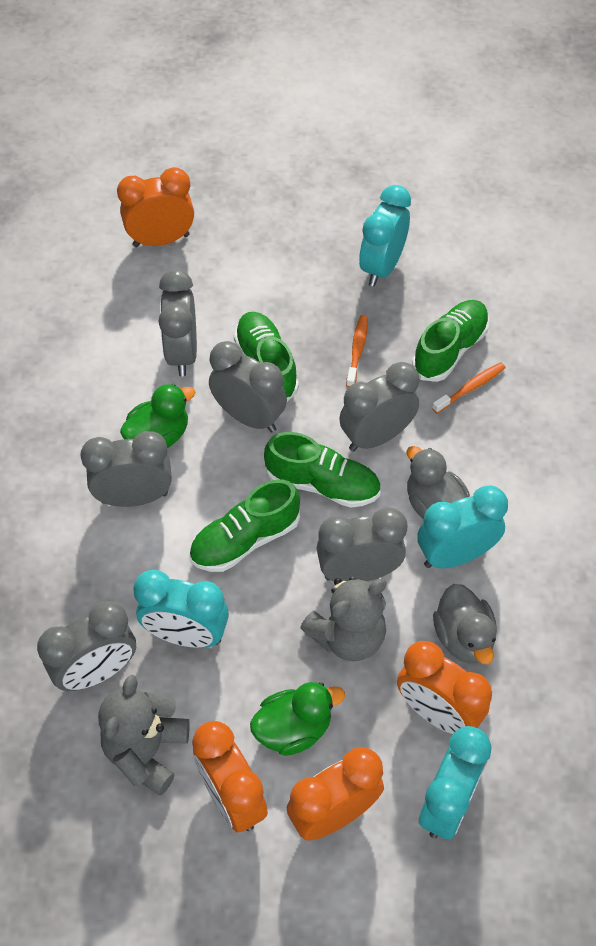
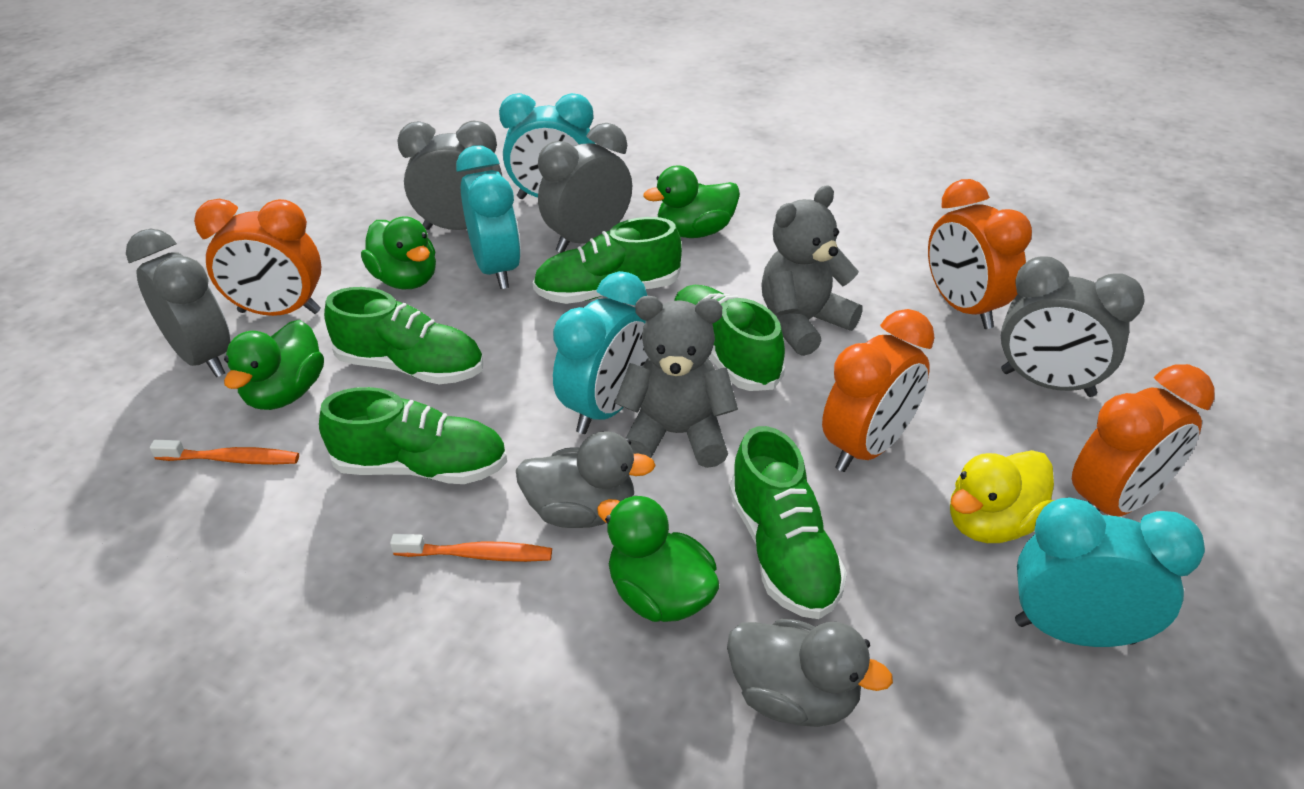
green duck: 2 -> 4
green shoe: 4 -> 5
grey clock: 6 -> 4
yellow duck: 0 -> 1

